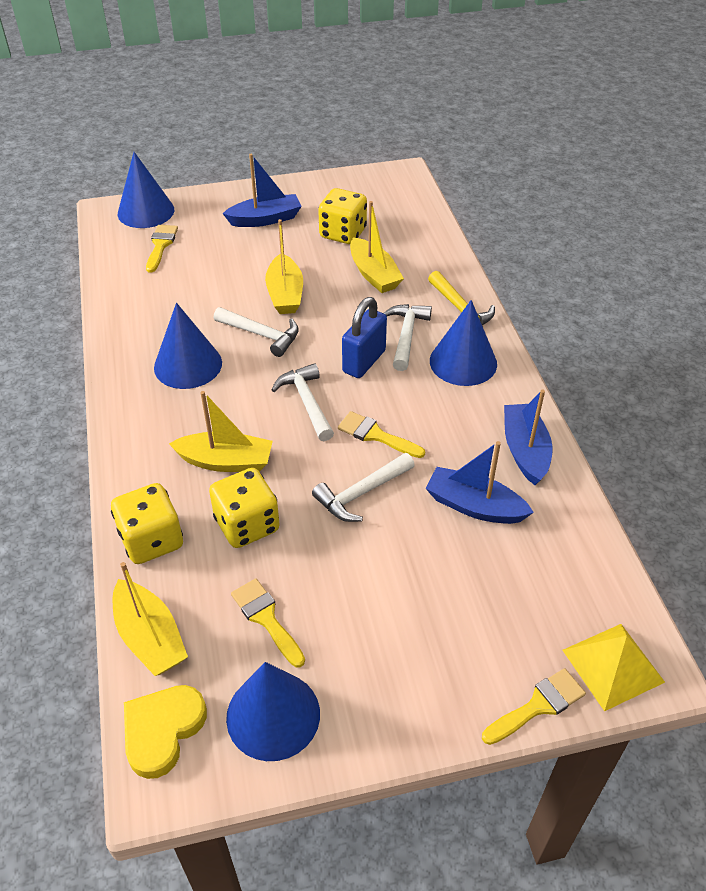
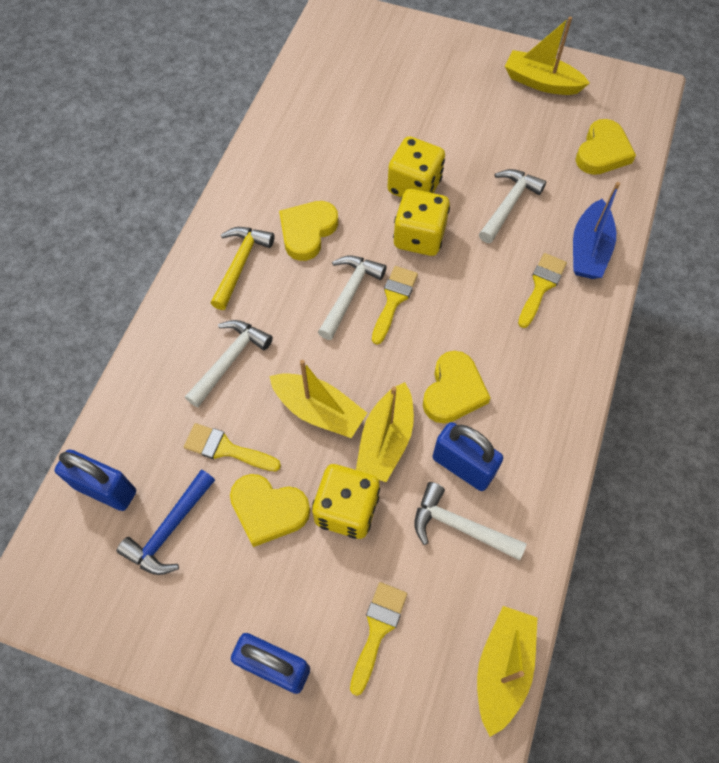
blue boat: 3 -> 1
blue cone: 4 -> 0
blue hammer: 0 -> 1
blue padlock: 1 -> 3
yellow heart: 1 -> 4
yellow pyramid: 1 -> 0

